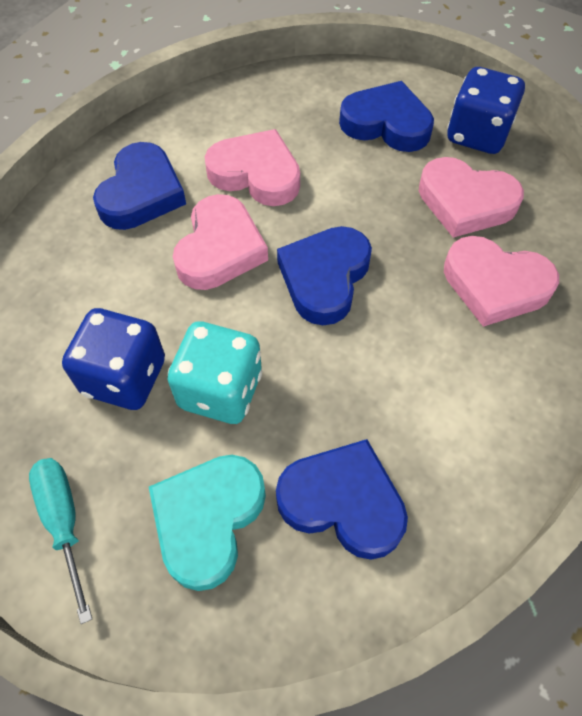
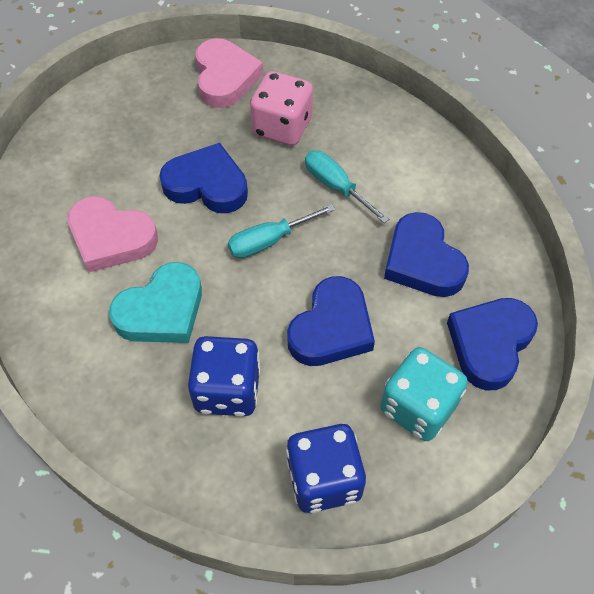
pink dice: 0 -> 1
pink heart: 4 -> 2
turquoise screwdriver: 1 -> 2

